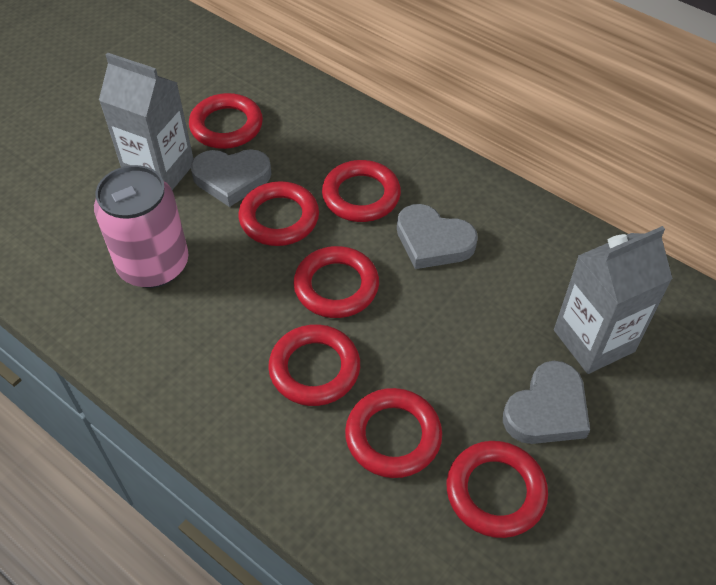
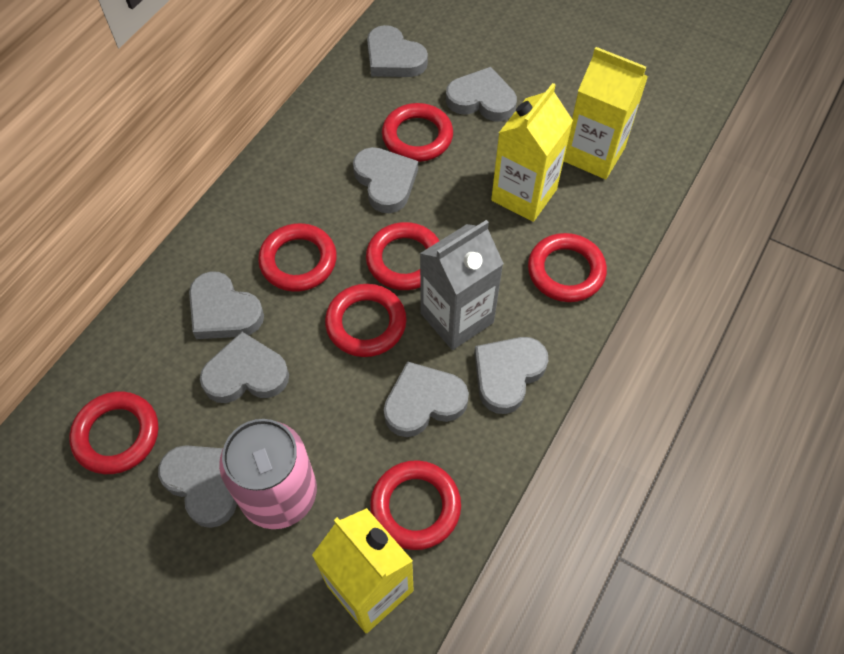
grey carton: 2 -> 1
grey heart: 3 -> 8
yellow carton: 0 -> 3

